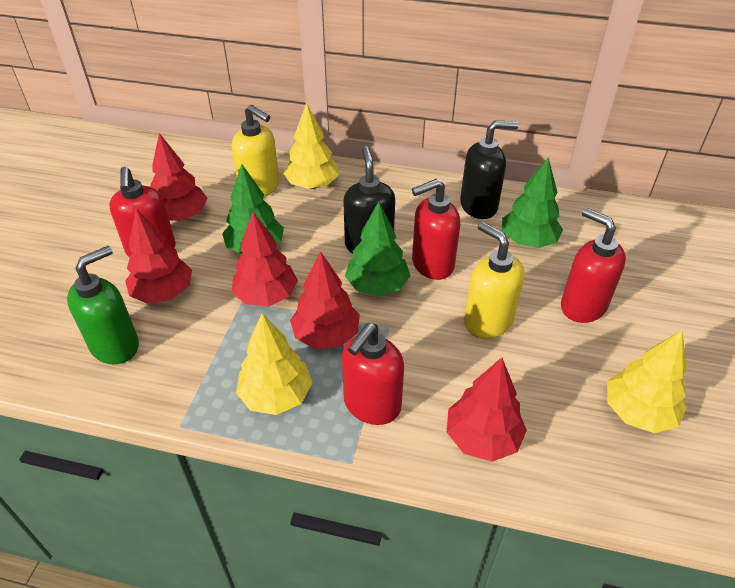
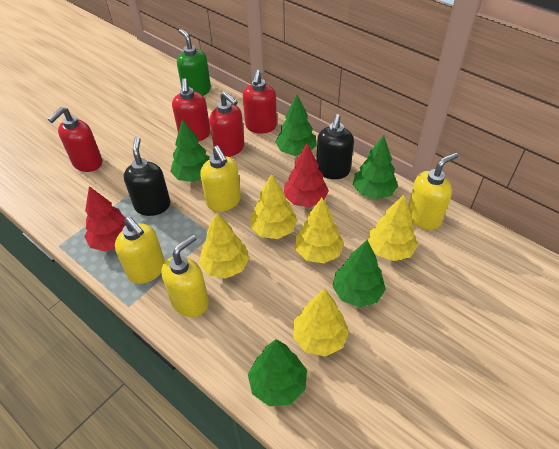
green tree: 3 -> 5
red tree: 5 -> 2
yellow soap dispenser: 2 -> 4
yellow tree: 3 -> 5

